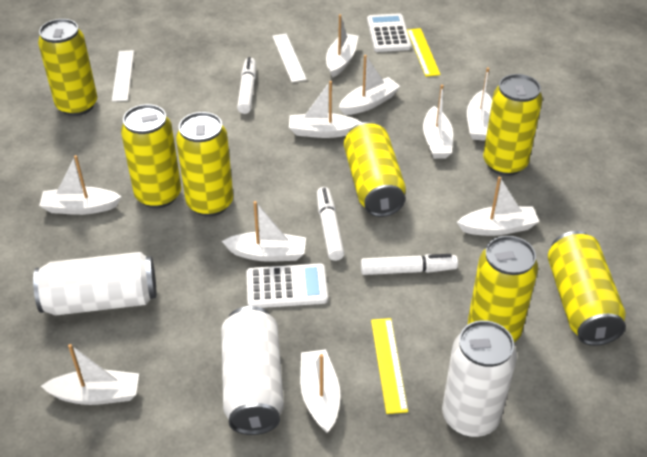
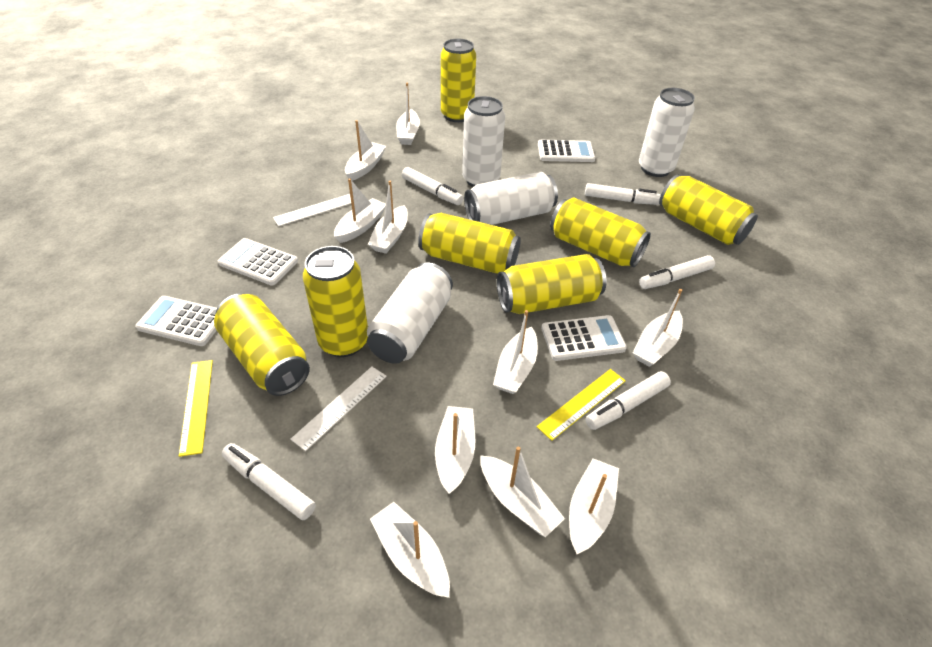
white calculator: 2 -> 4
white can: 3 -> 4
white marker: 3 -> 5

